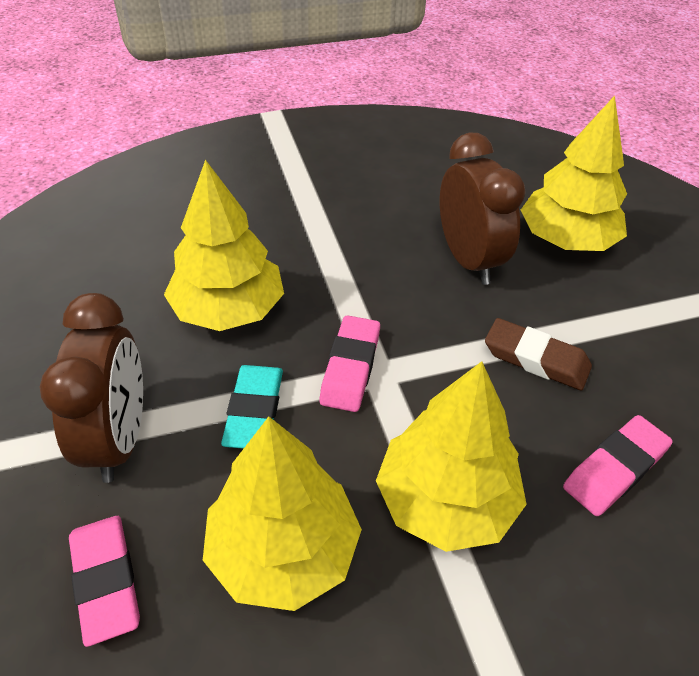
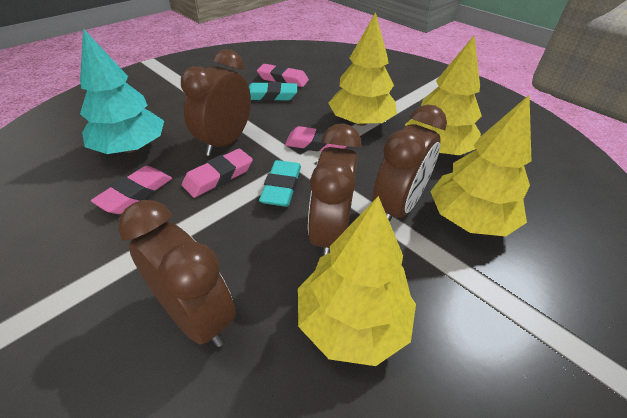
brown clock: 2 -> 4
brown eraser: 1 -> 0
pink eraser: 3 -> 4
turquoise eraser: 1 -> 2
turquoise tree: 0 -> 1

